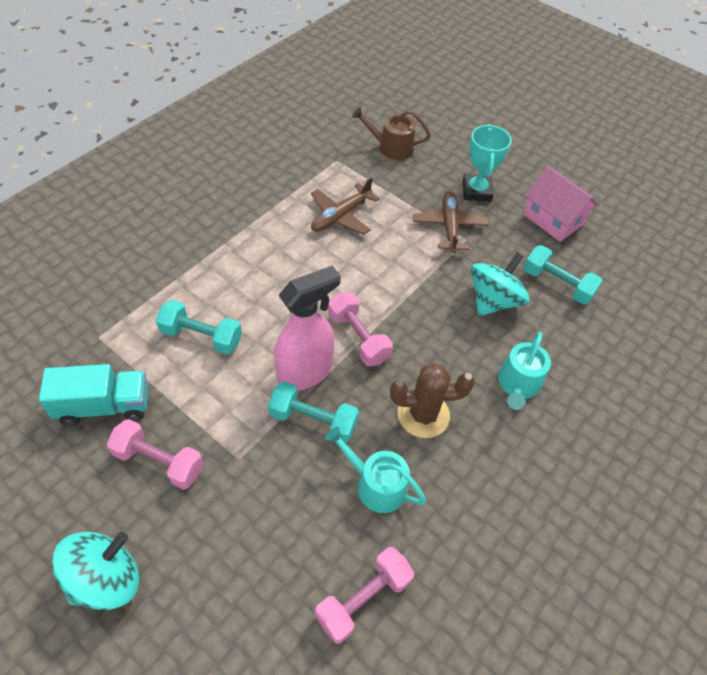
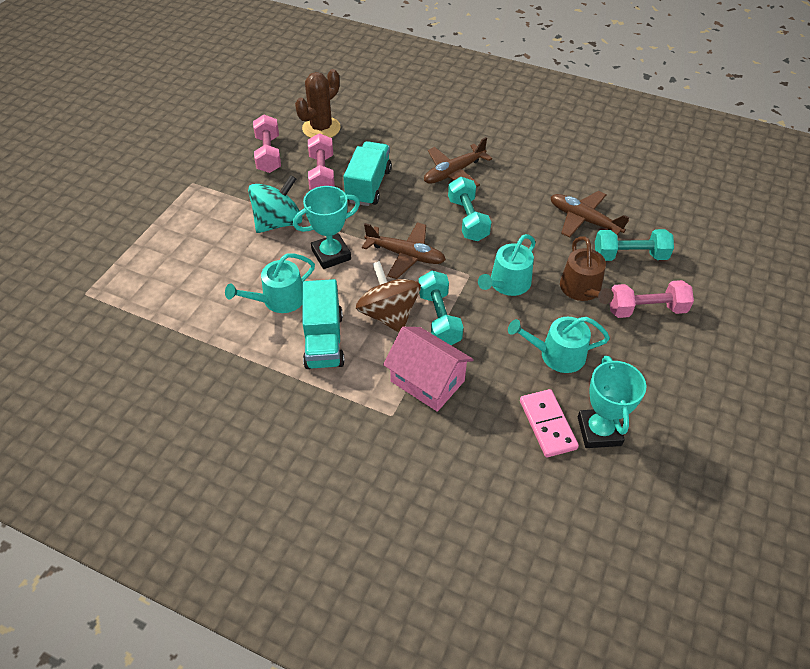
brown plane: 2 -> 3
brown spinning top: 0 -> 1
pink domino: 0 -> 1
pink spray bottle: 1 -> 0
turquoise spinning top: 2 -> 1
turquoise trophy: 1 -> 2
turquoise truck: 1 -> 2
turquoise watering can: 2 -> 3

